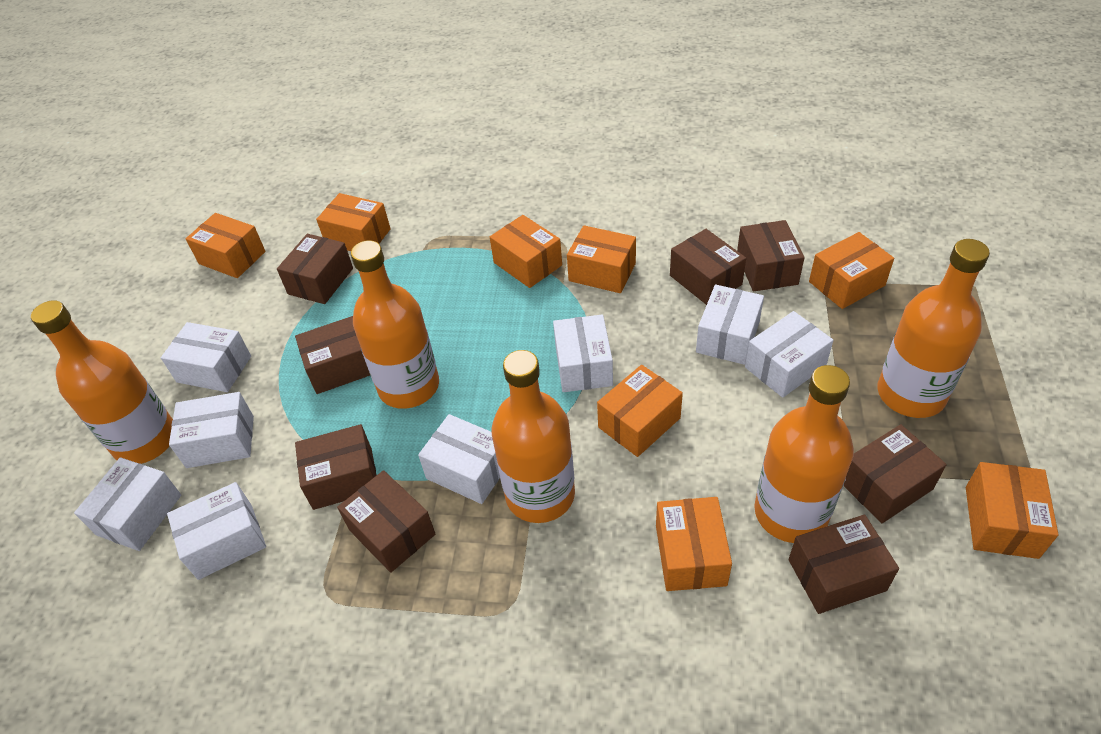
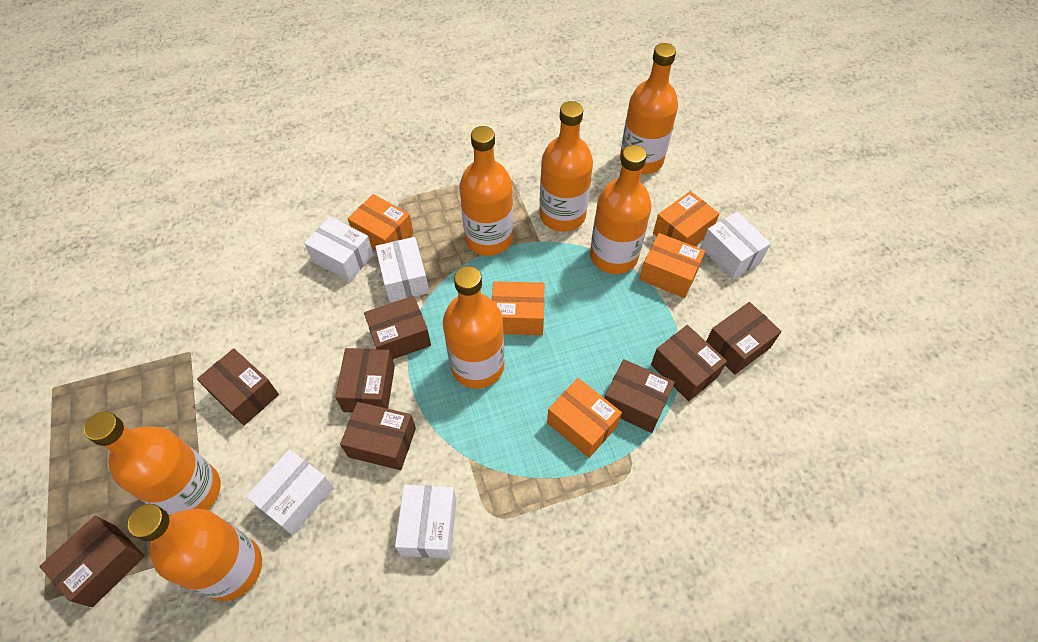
orange bottle: 5 -> 7
orange box: 8 -> 5
white box: 8 -> 5

